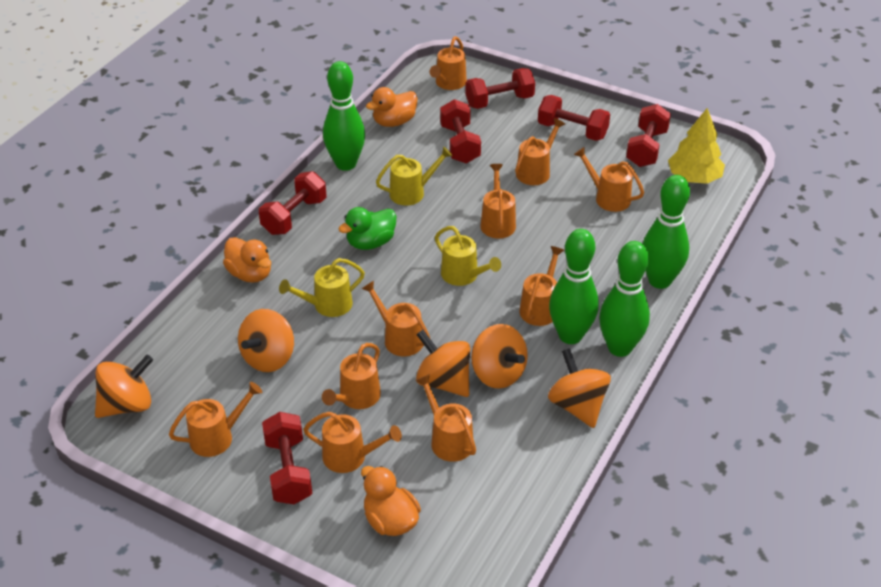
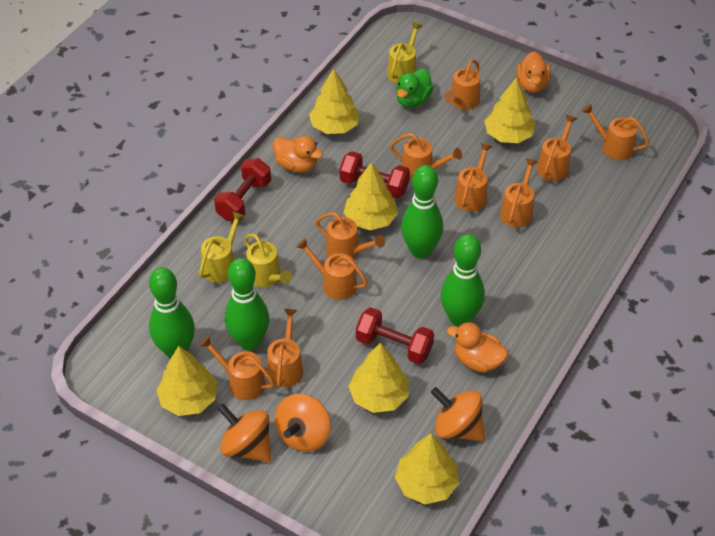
orange spinning top: 5 -> 3
red dumbbell: 6 -> 3
yellow tree: 1 -> 6

